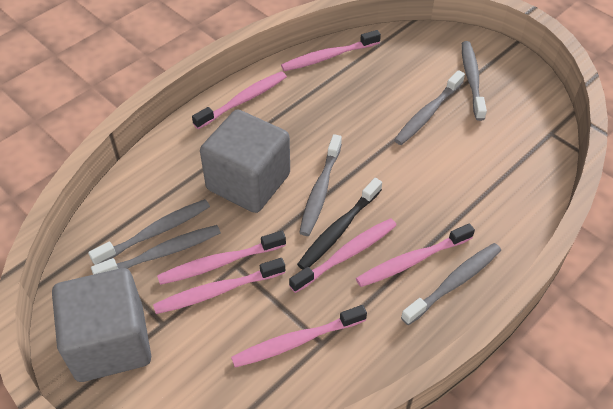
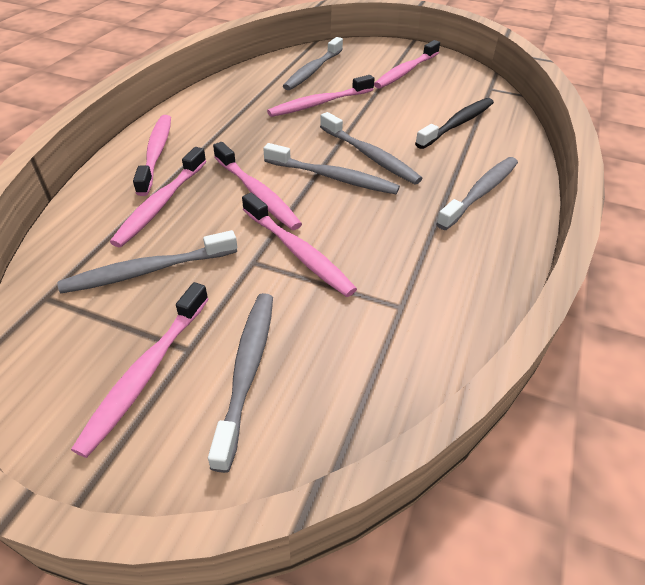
grey cube: 2 -> 0

